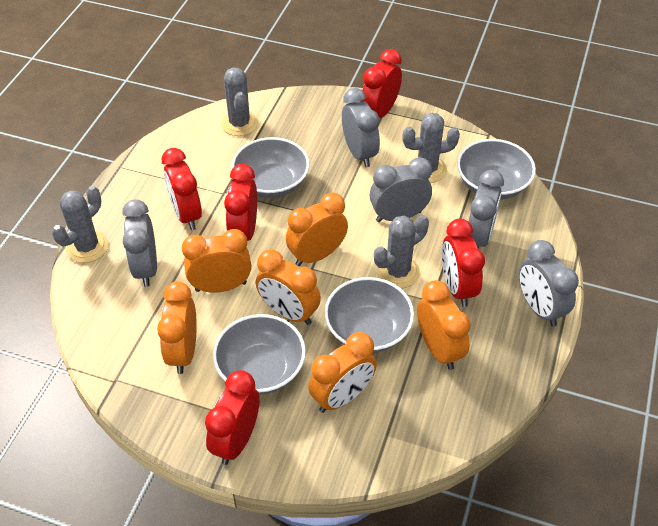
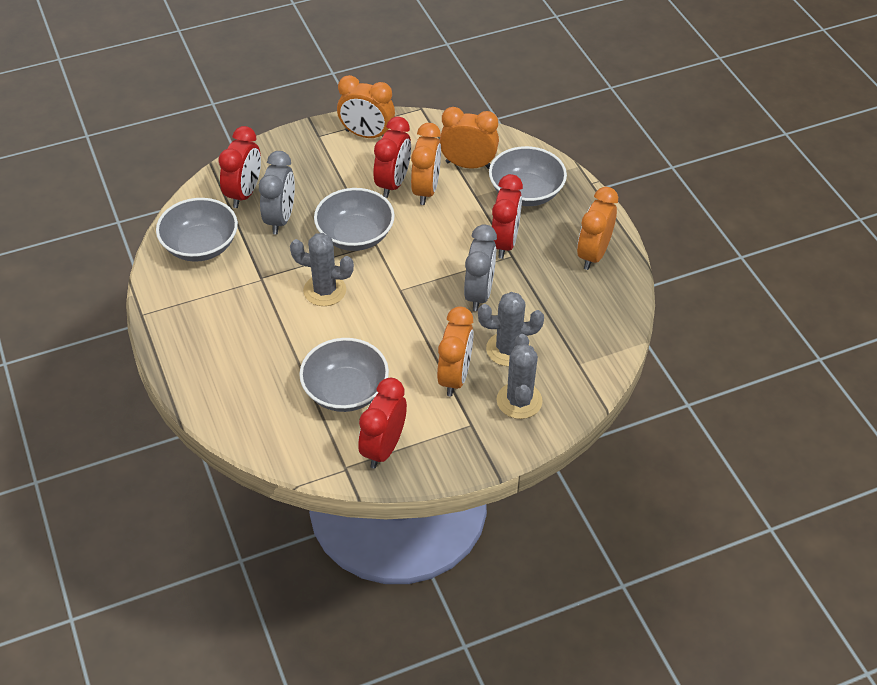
grey cactus: 4 -> 3
grey clock: 5 -> 2
orange clock: 6 -> 5
red clock: 5 -> 4

